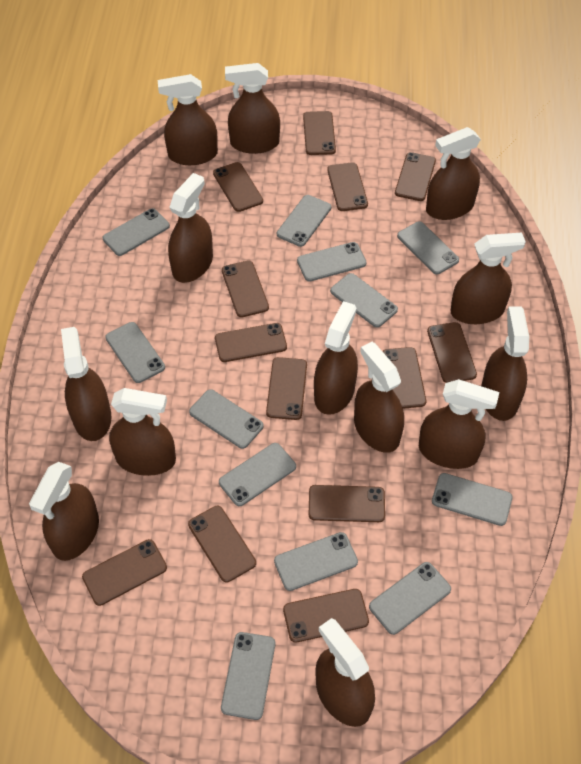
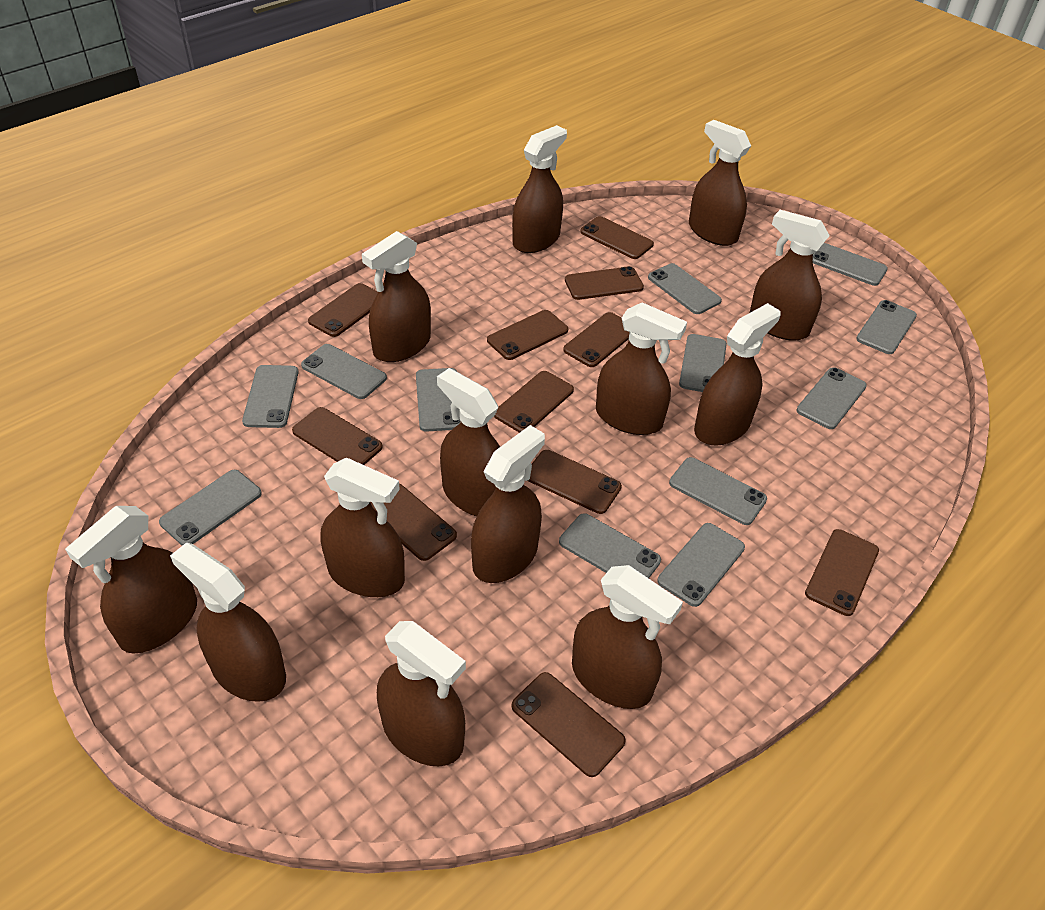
brown phone: 13 -> 11

